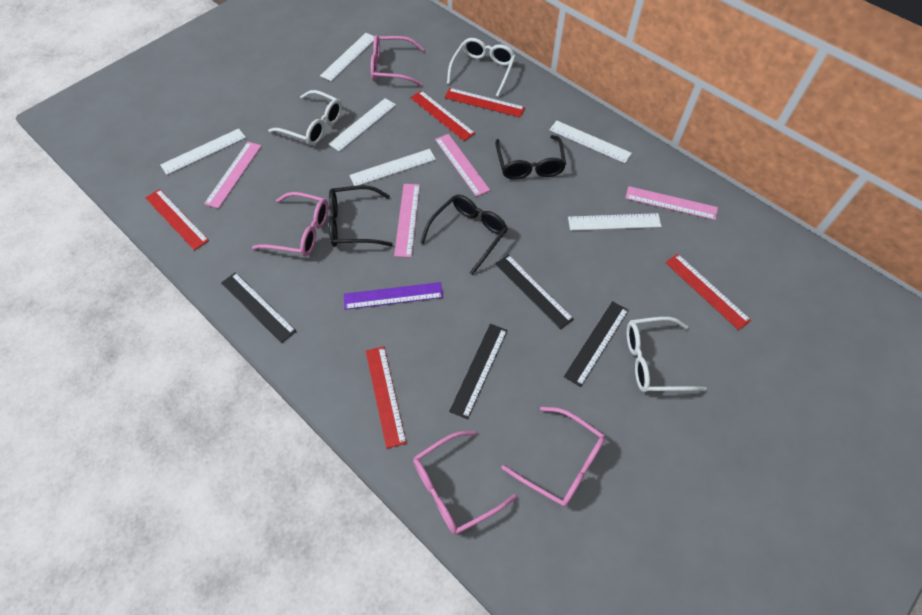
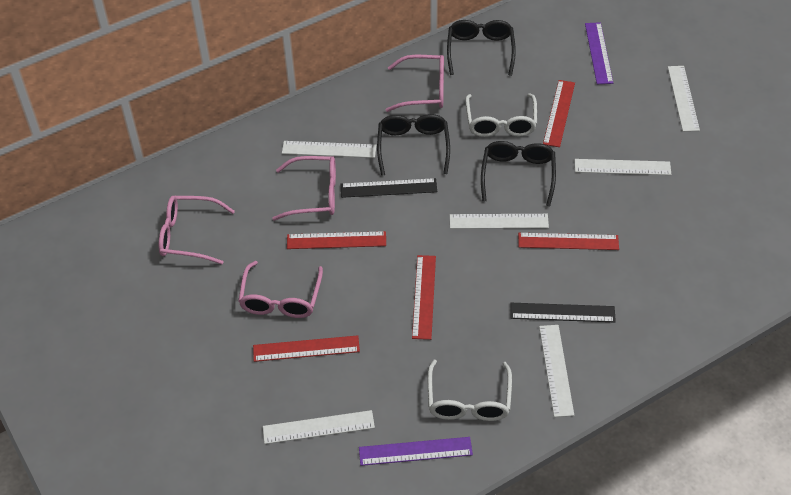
black ruler: 4 -> 2
pink ruler: 4 -> 0
purple ruler: 1 -> 2
white glasses: 3 -> 2

